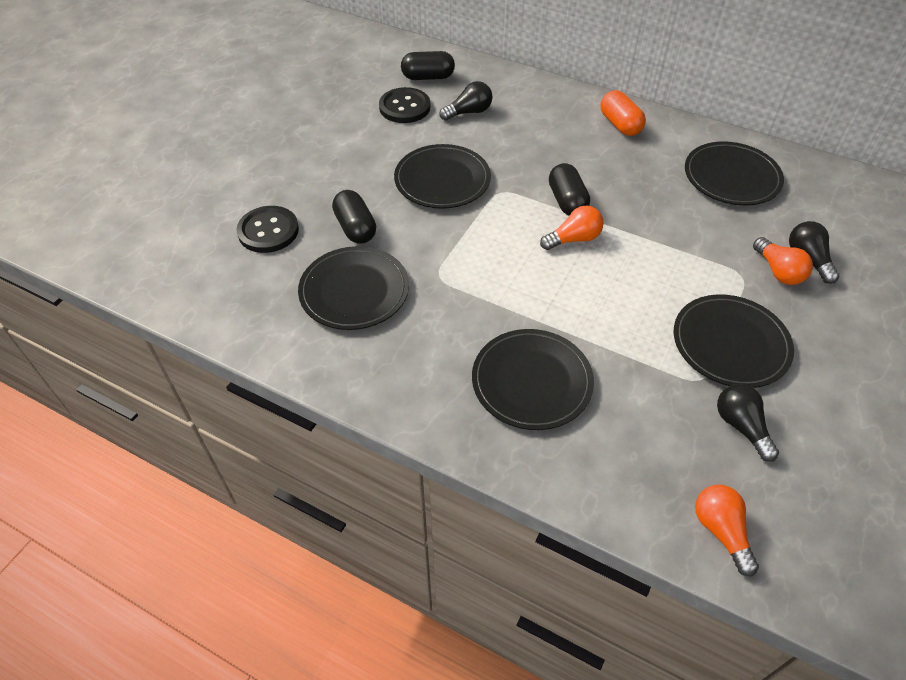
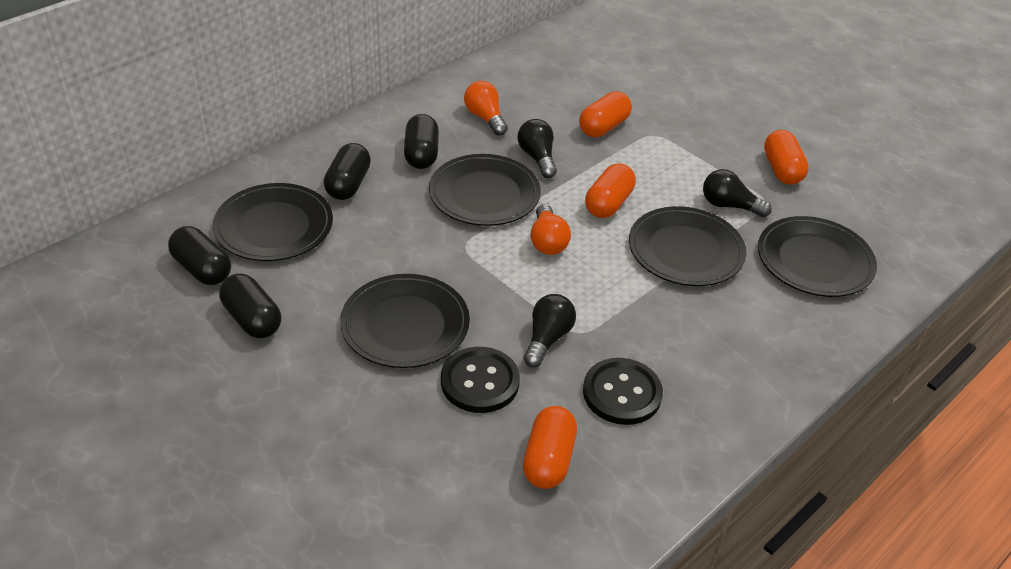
black capsule: 3 -> 4
orange capsule: 1 -> 4
orange light bulb: 3 -> 2

